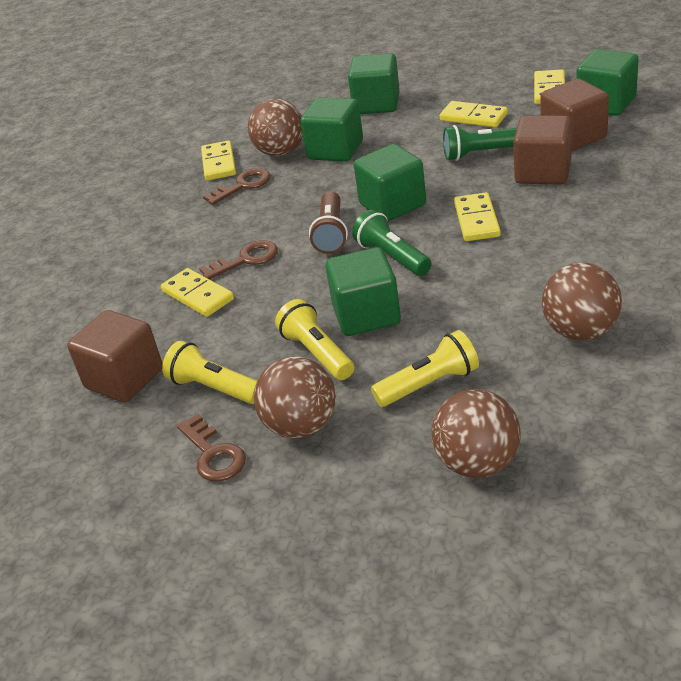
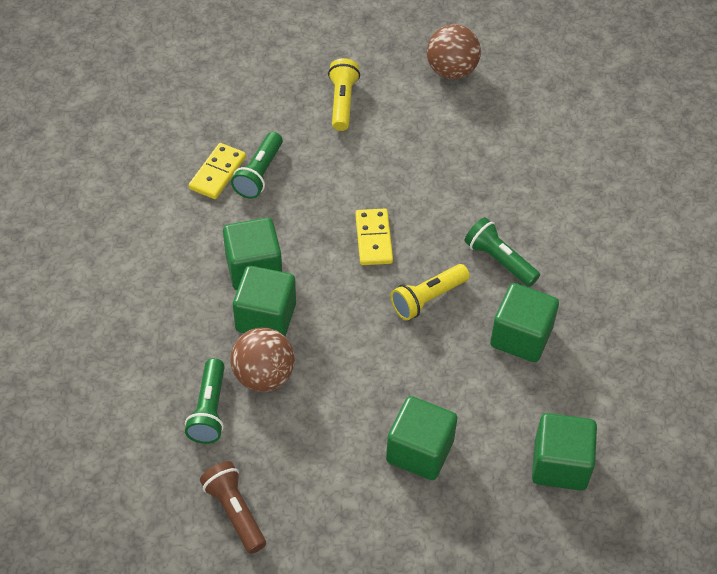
brown ball: 4 -> 2
brown cube: 3 -> 0
brown key: 3 -> 0
green flashlight: 2 -> 3
yellow domino: 5 -> 2
yellow flashlight: 3 -> 2

